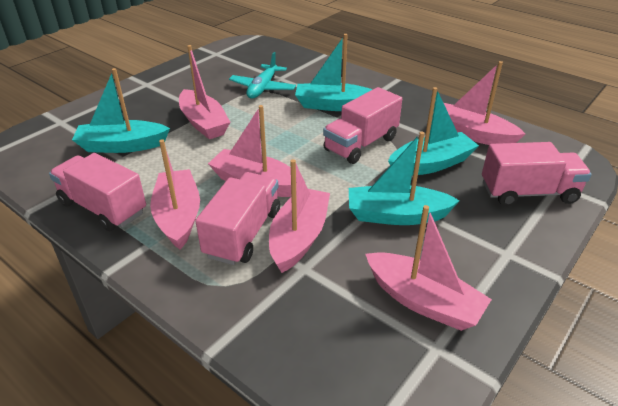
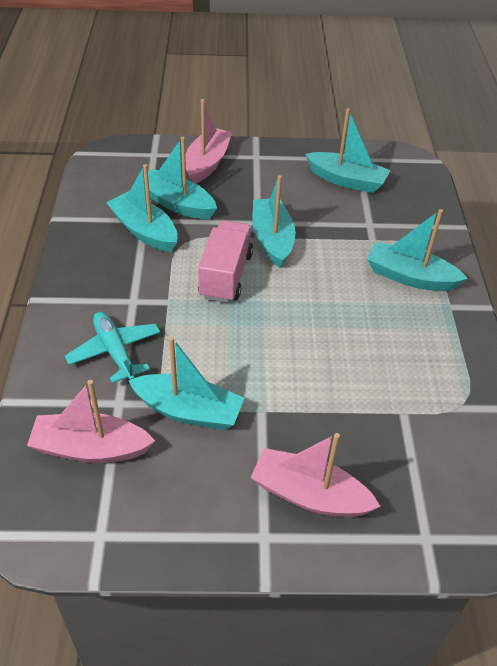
pink boat: 6 -> 3
pink truck: 4 -> 1
turquoise boat: 4 -> 6

